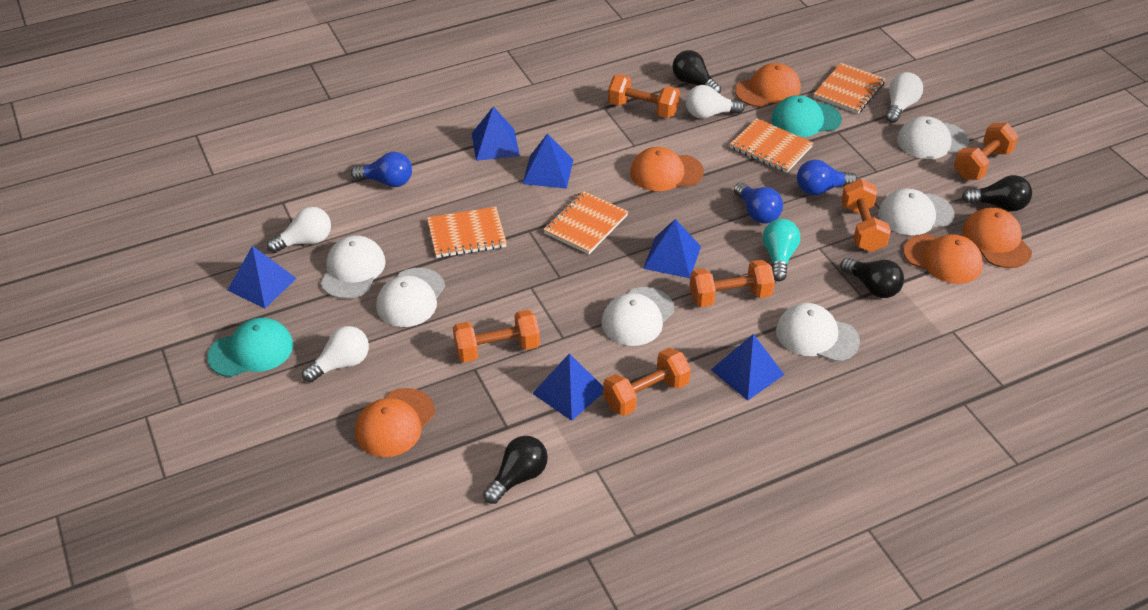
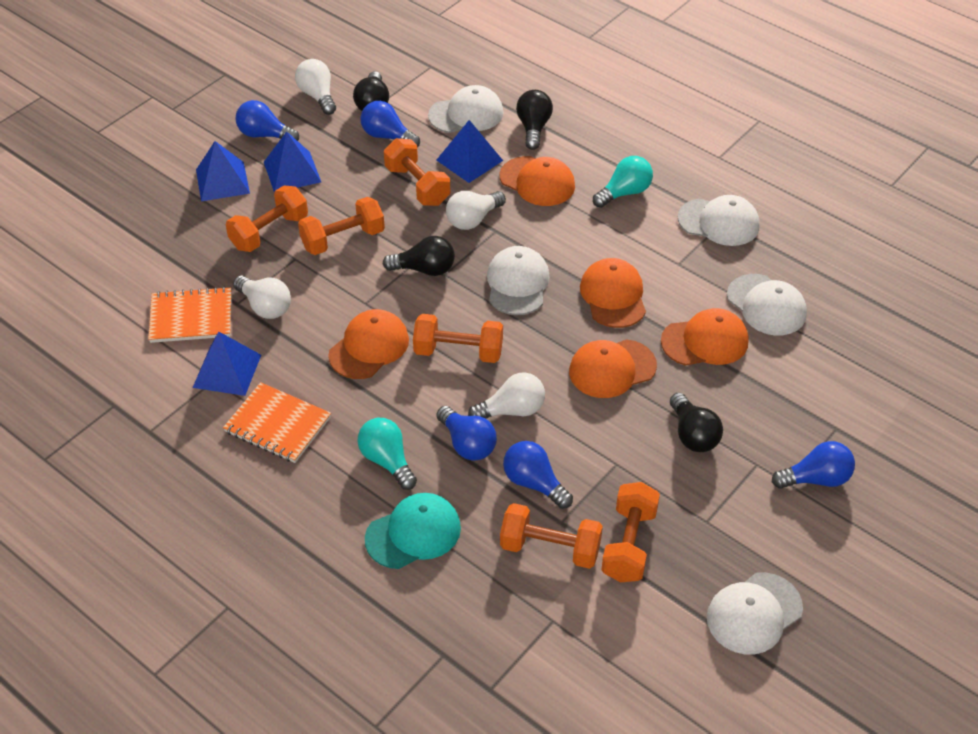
blue light bulb: 3 -> 5
blue pyramid: 6 -> 4
orange notebook: 4 -> 2
turquoise cap: 2 -> 1
turquoise light bulb: 1 -> 2
white cap: 6 -> 5

